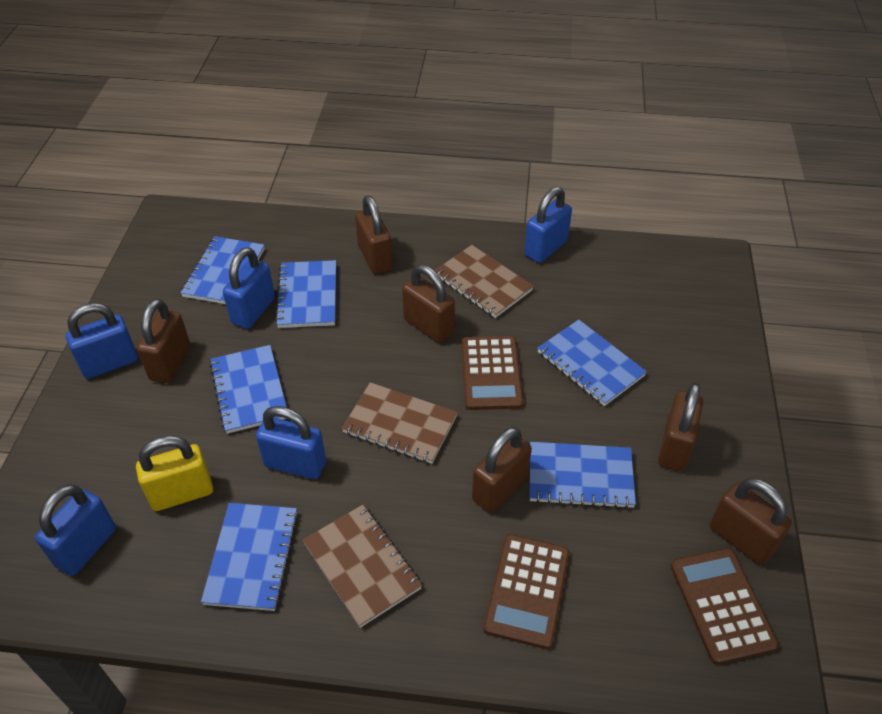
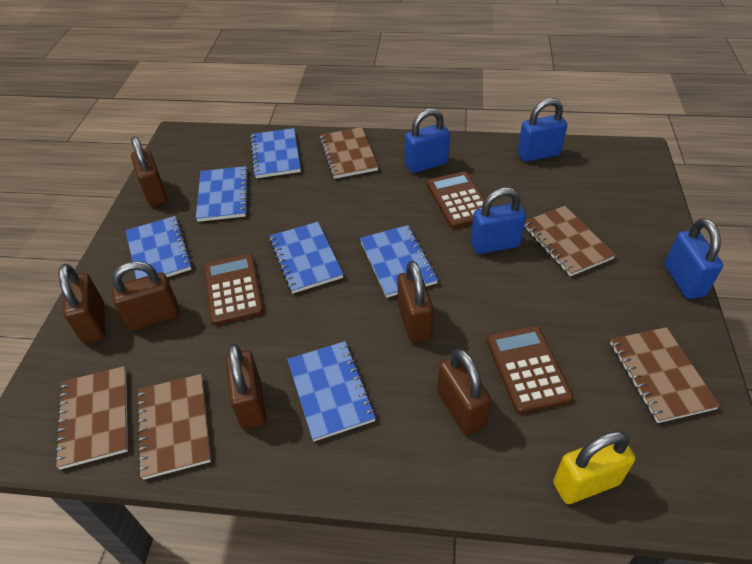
blue padlock: 5 -> 4
brown notebook: 3 -> 5

